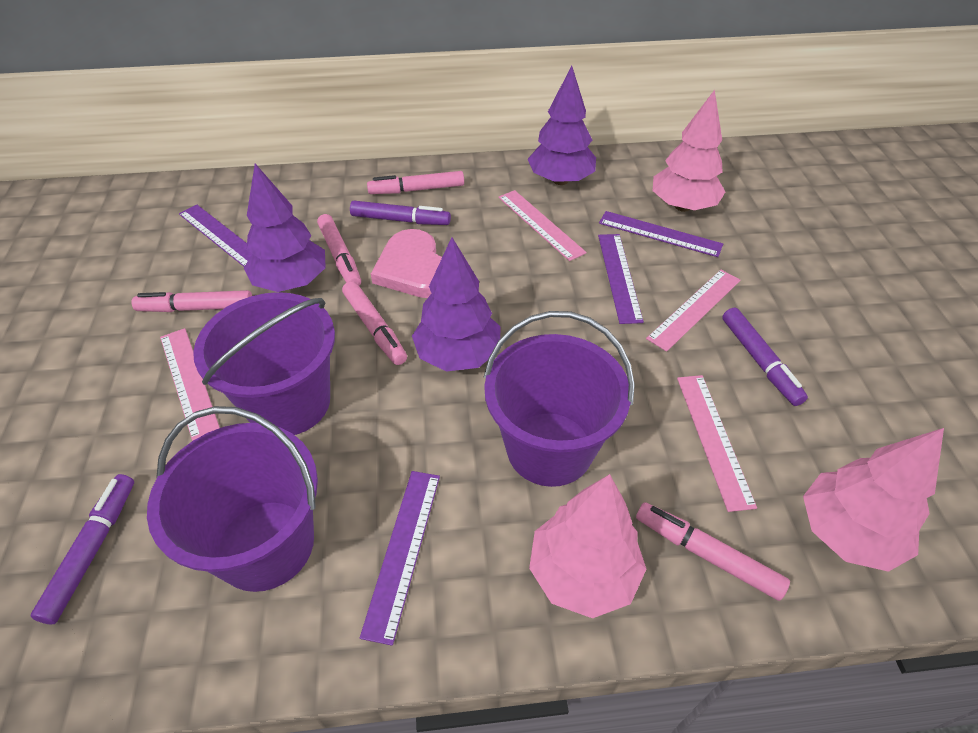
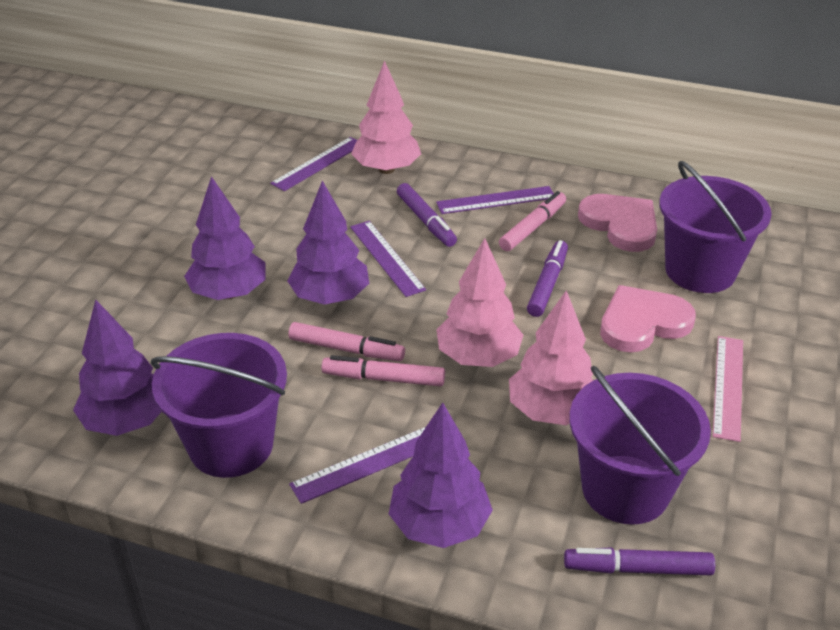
pink heart: 1 -> 2
pink marker: 5 -> 3
pink ruler: 4 -> 1
purple tree: 3 -> 4

